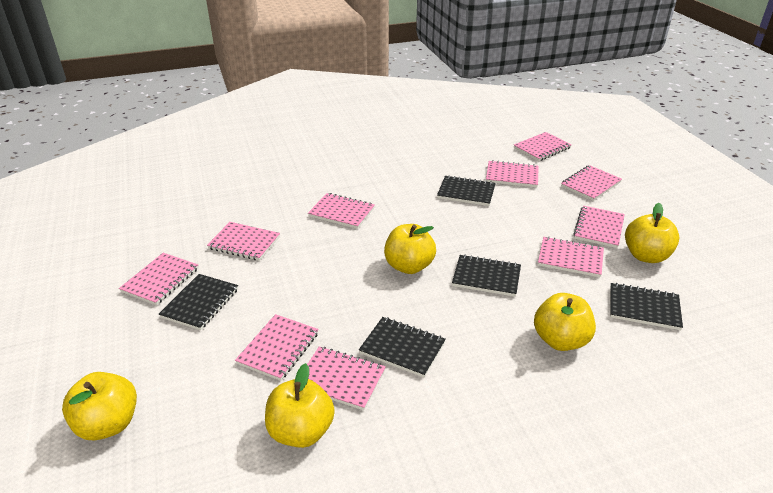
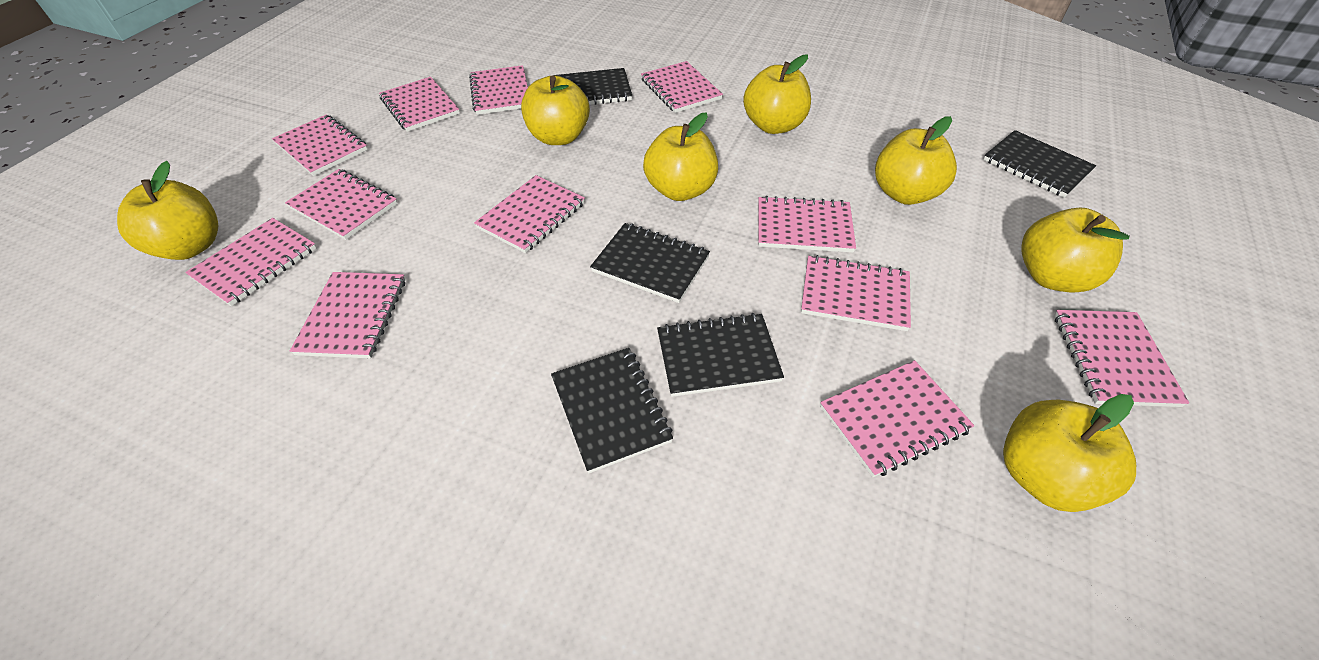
pink notebook: 10 -> 12
yellow apple: 5 -> 7

